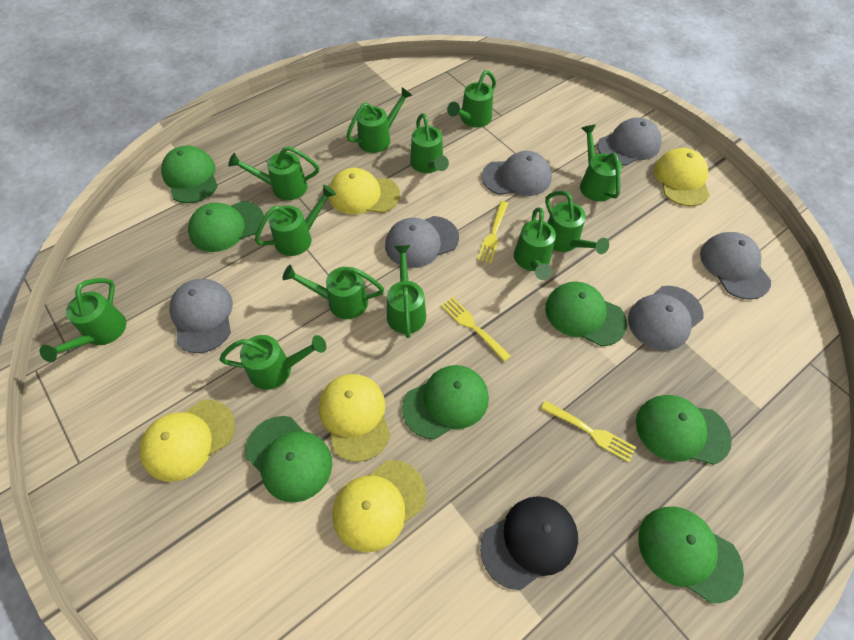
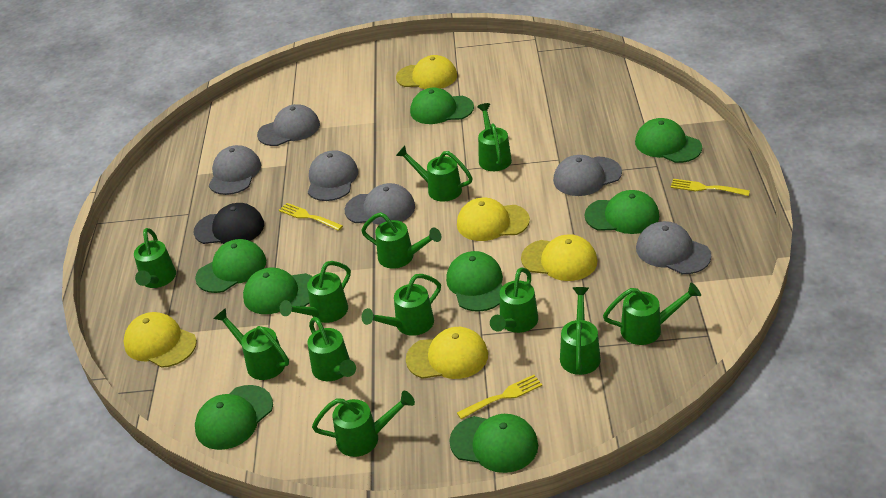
green cap: 7 -> 8

